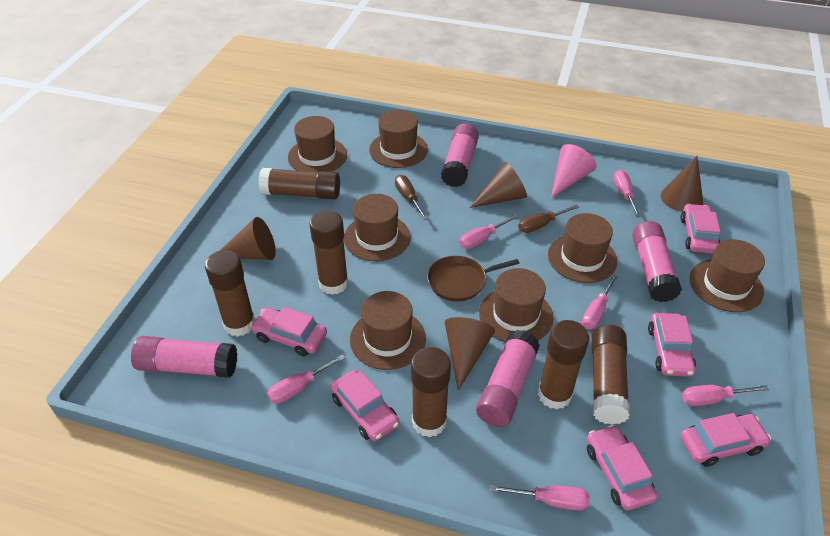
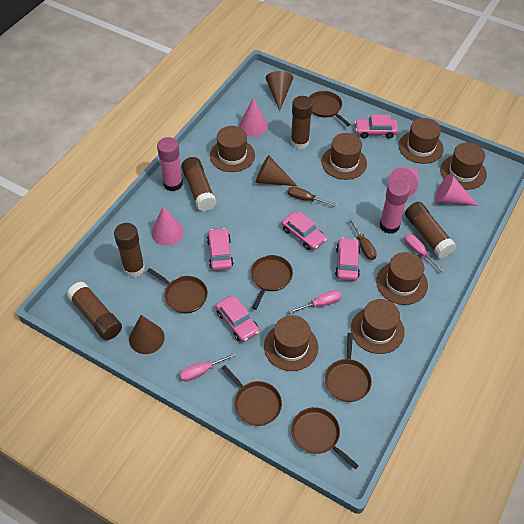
brown cone: 4 -> 3
brown glue stick: 6 -> 5
brown pan: 1 -> 6
pink car: 6 -> 5
pink cone: 1 -> 4
pink glue stick: 4 -> 2
pink screwdriver: 6 -> 3

